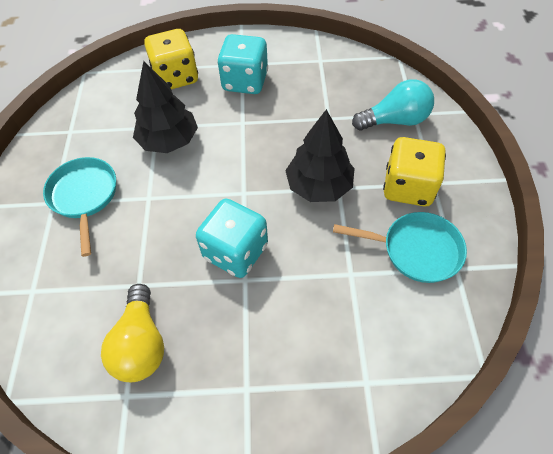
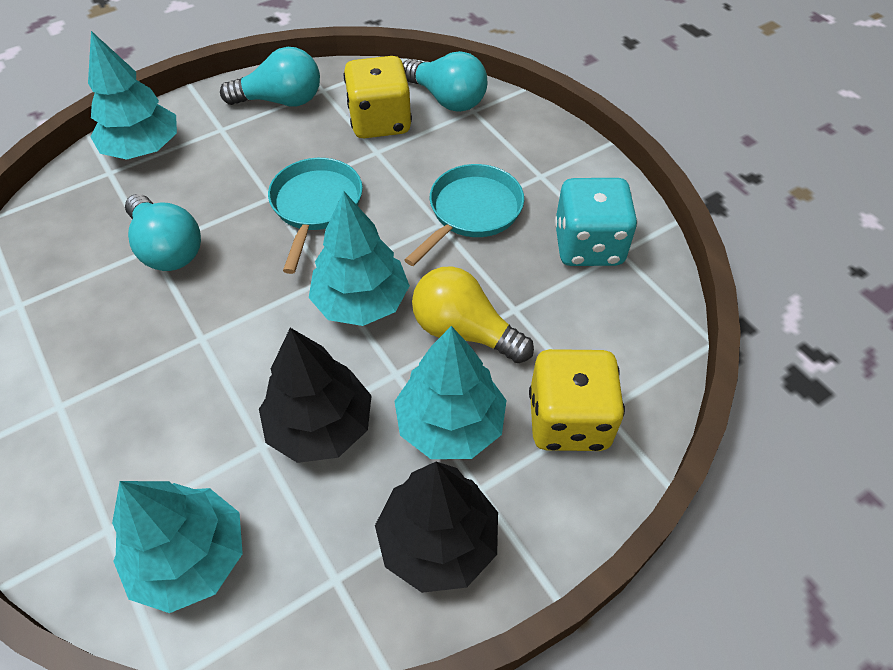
turquoise dice: 2 -> 1
turquoise light bulb: 1 -> 3
turquoise tree: 0 -> 4

